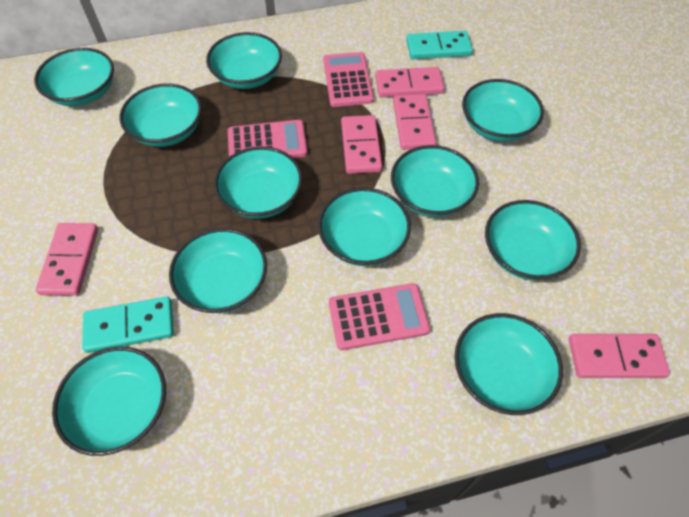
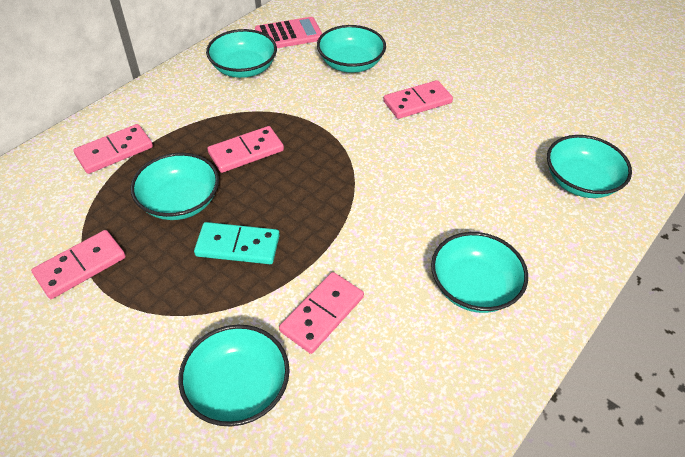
pink calculator: 3 -> 1
turquoise bowl: 11 -> 6
turquoise domino: 2 -> 1

